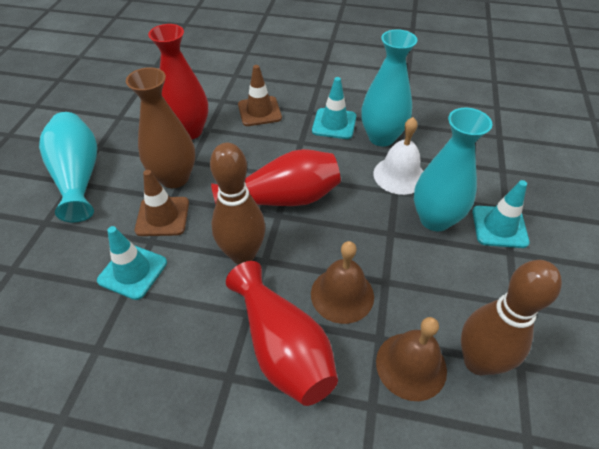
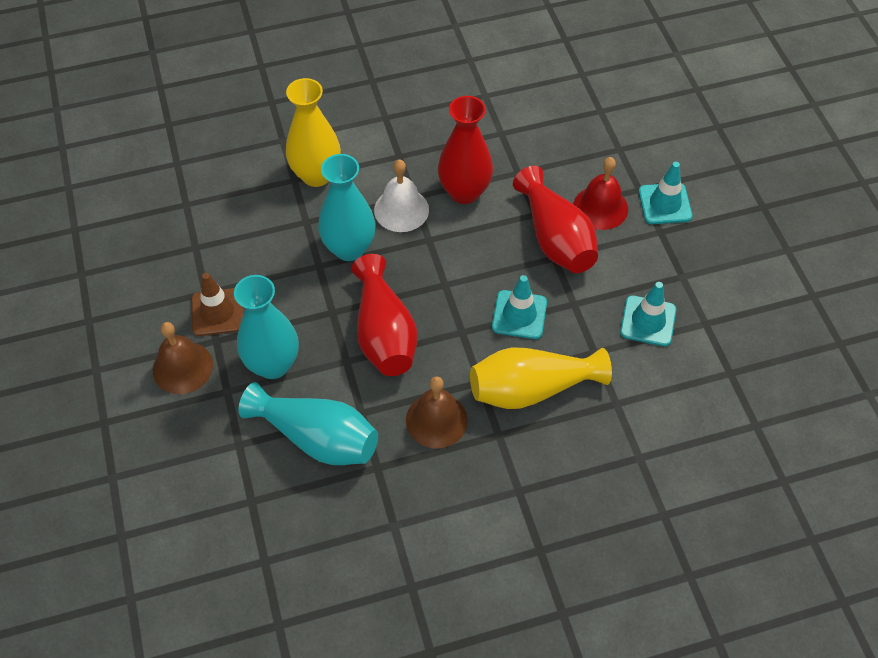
brown bowling pin: 2 -> 0
brown traffic cone: 2 -> 1
brown vase: 1 -> 0
red bell: 0 -> 1
yellow vase: 0 -> 2

